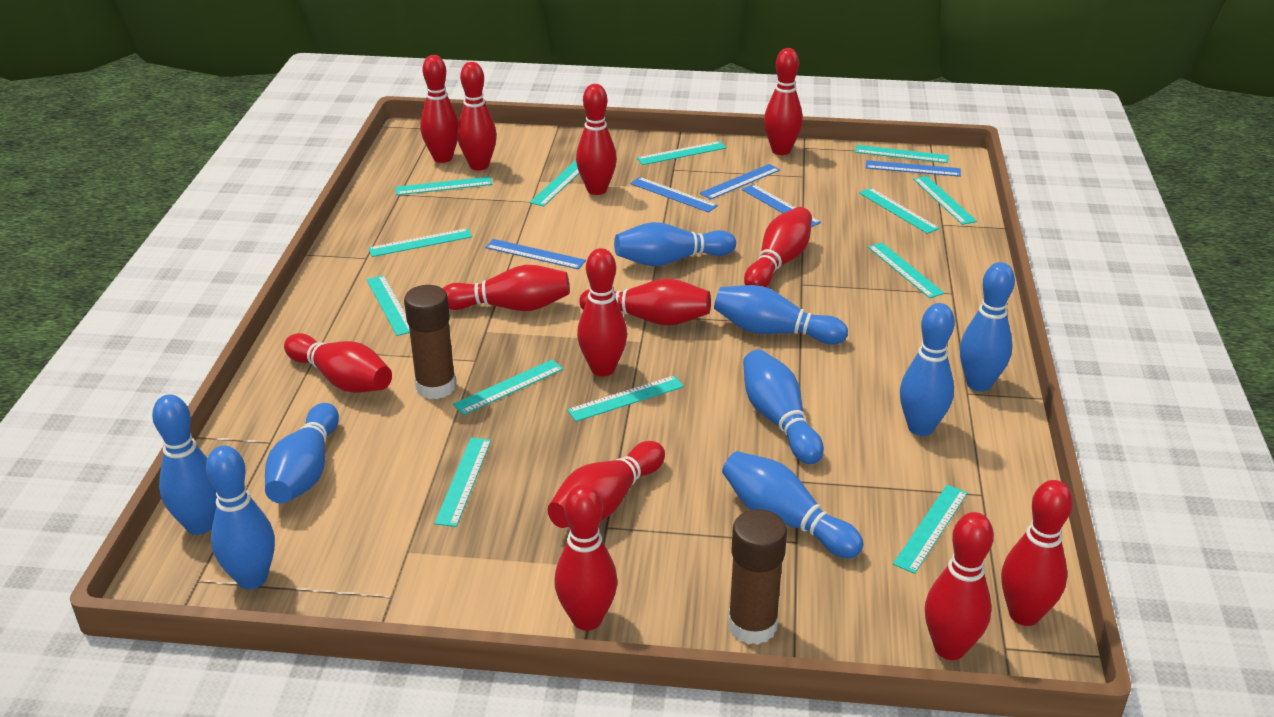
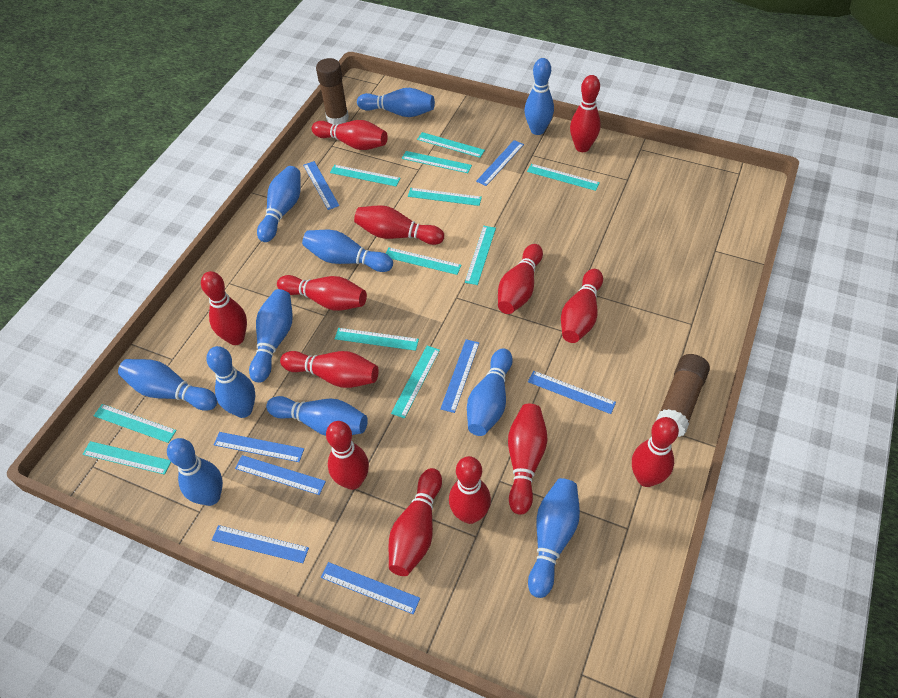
blue bowling pin: 9 -> 11
blue ruler: 5 -> 8
turquoise ruler: 13 -> 11

